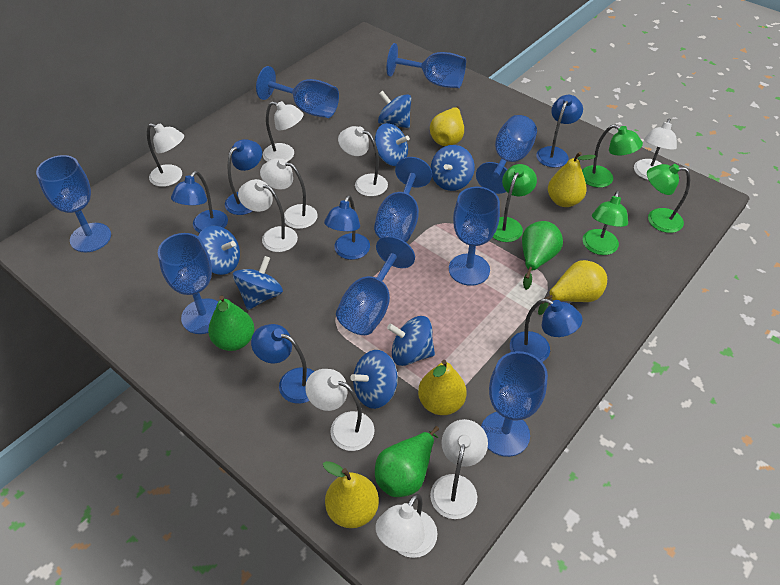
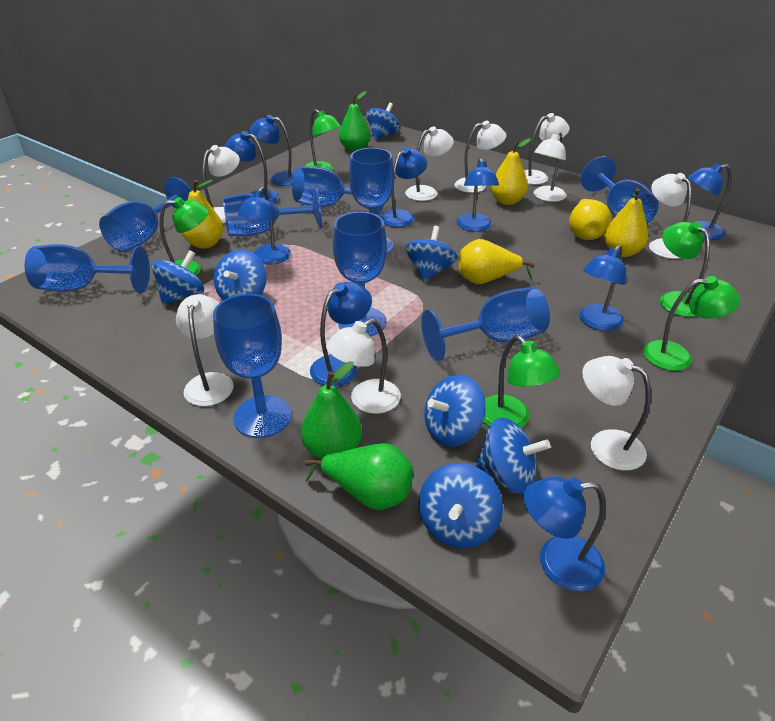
blue lamp: 6 -> 9
green lamp: 4 -> 5

